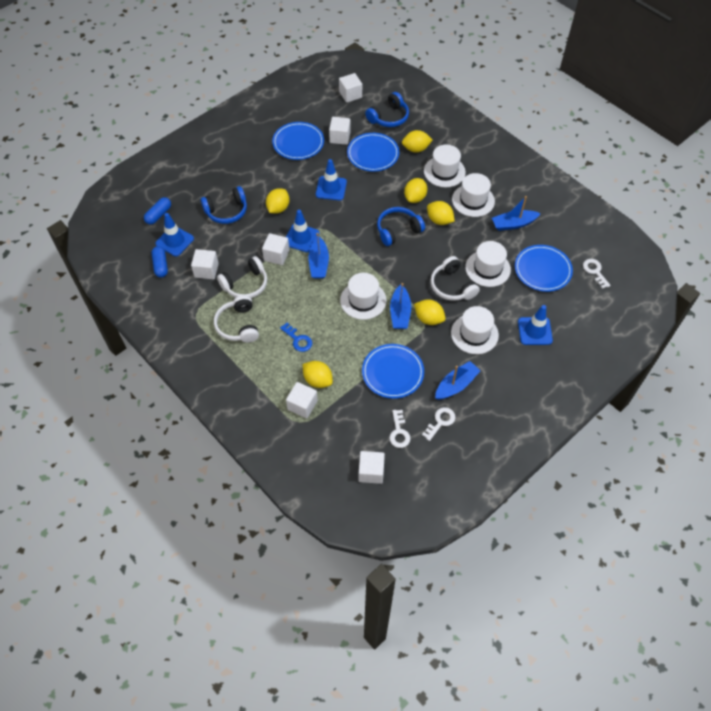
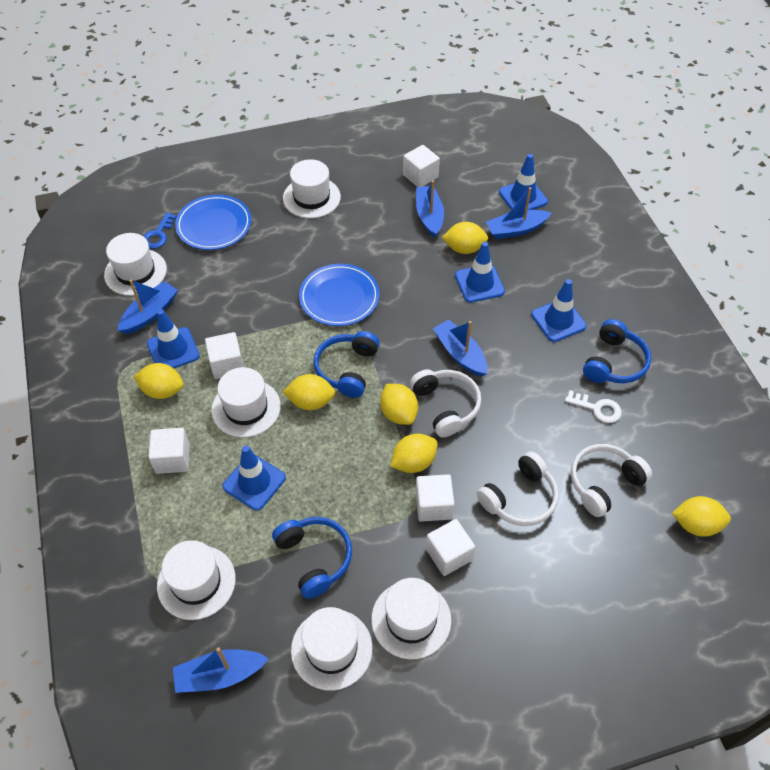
blue boat: 4 -> 5
blue capsule: 2 -> 0
blue plate: 4 -> 2
blue traffic cone: 4 -> 5
white cube: 6 -> 5
white hat: 5 -> 6
white key: 3 -> 1

